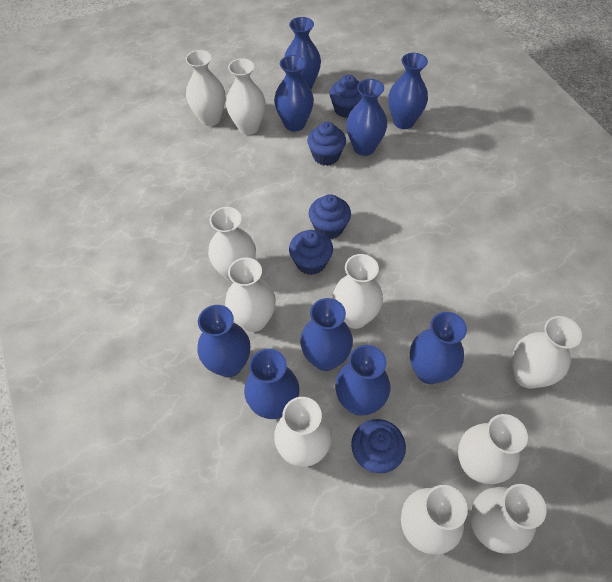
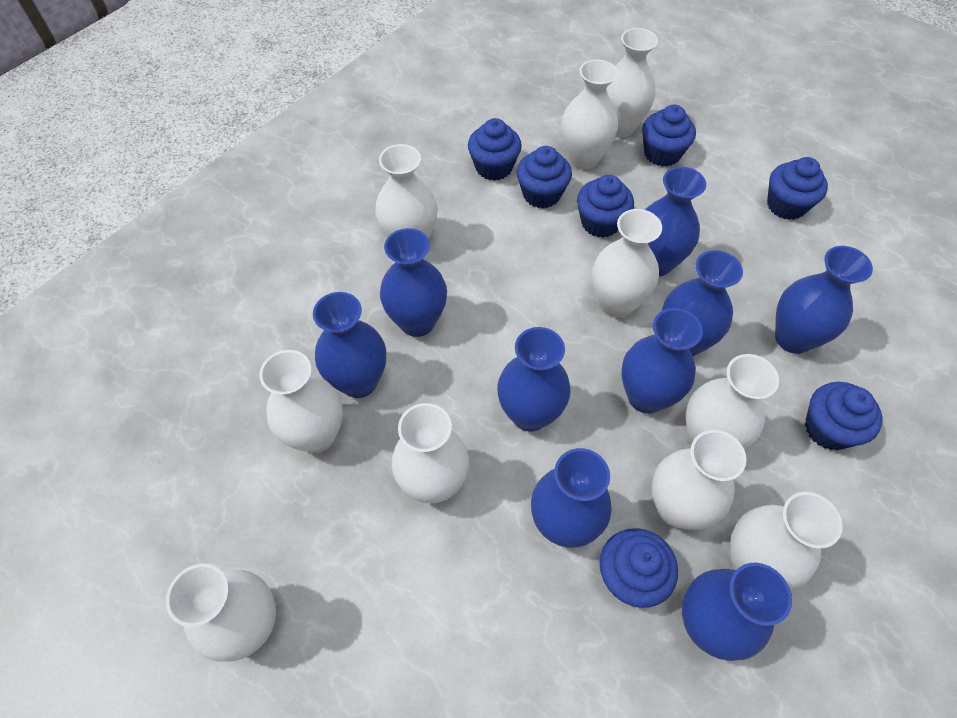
blue cupcake: 5 -> 7

